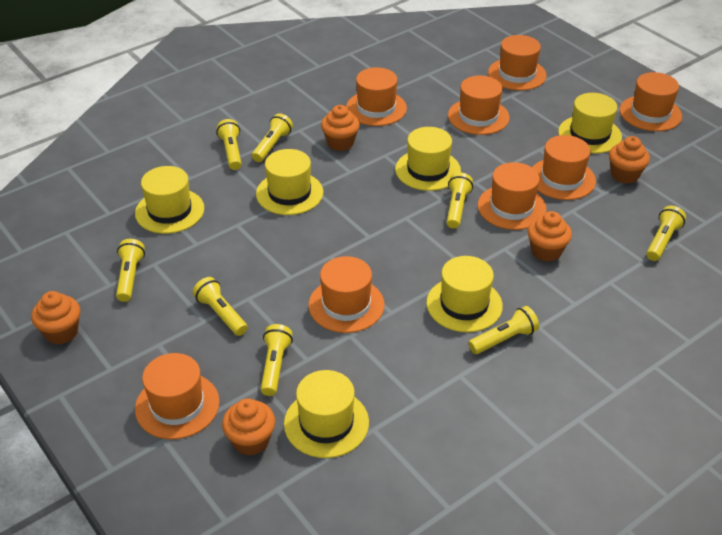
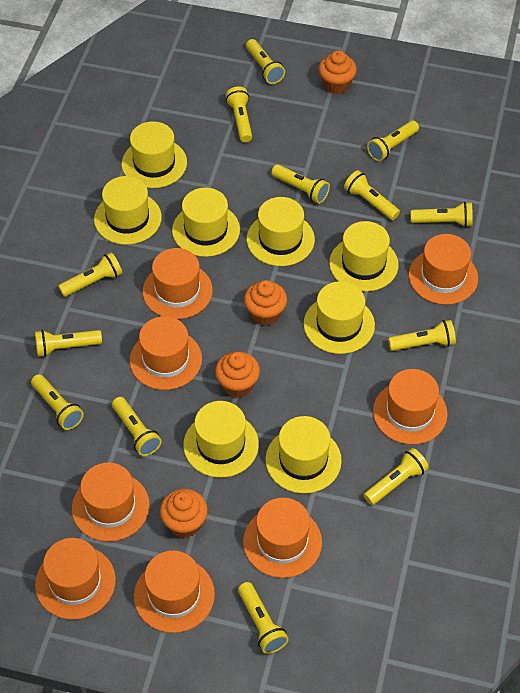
orange cupcake: 5 -> 4
yellow flashlight: 8 -> 13
yellow hat: 6 -> 8

